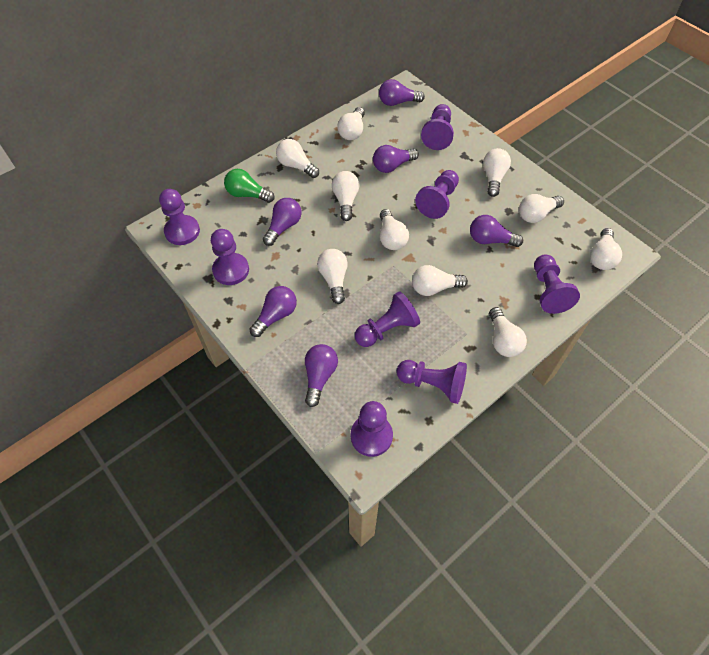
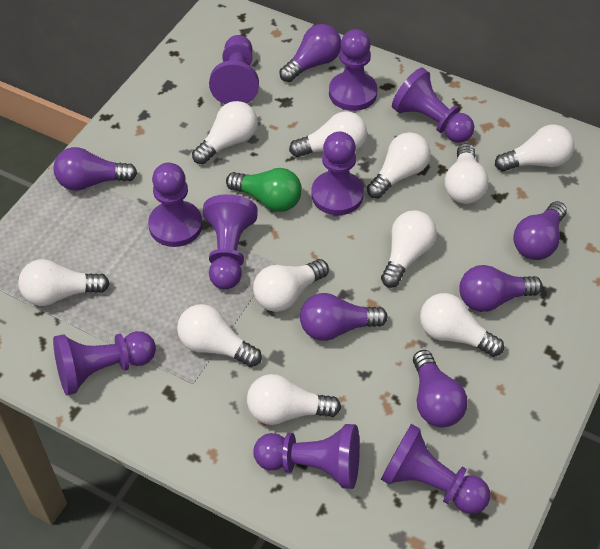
purple pawn: 8 -> 9
white light bulb: 10 -> 11

